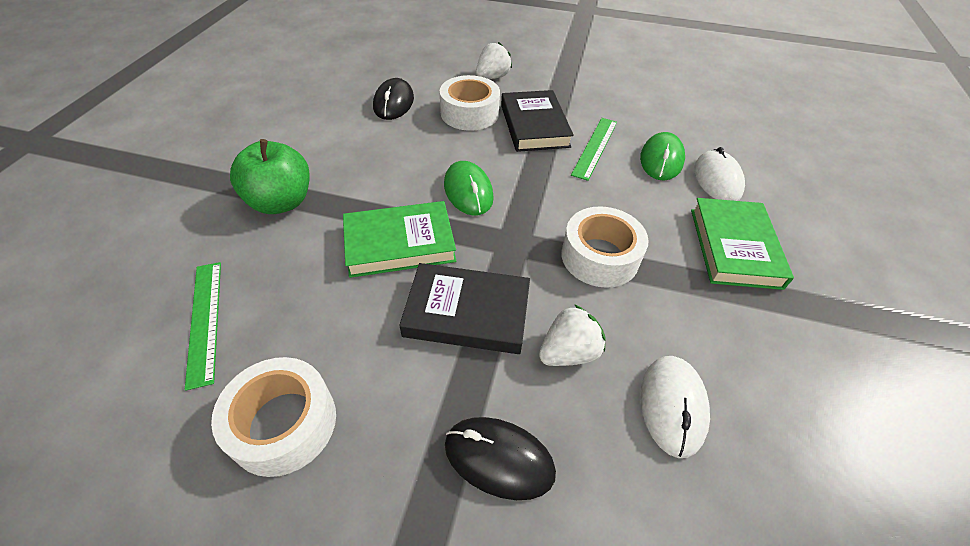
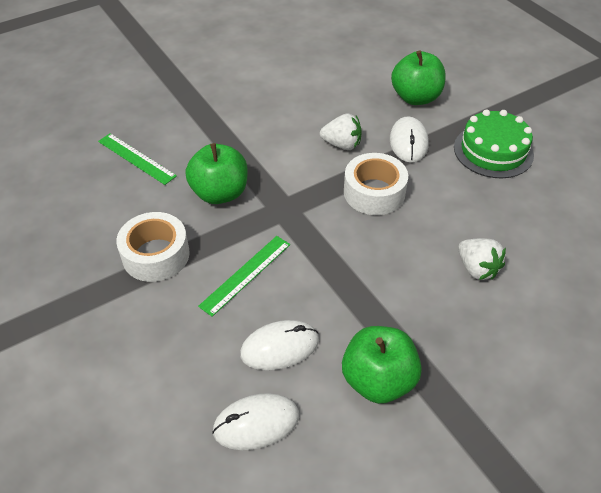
black book: 2 -> 0
black mouse: 2 -> 0
green apple: 1 -> 3
green book: 2 -> 0
green cake: 0 -> 1
green mouse: 2 -> 0
white mouse: 2 -> 3
white tape: 3 -> 2

